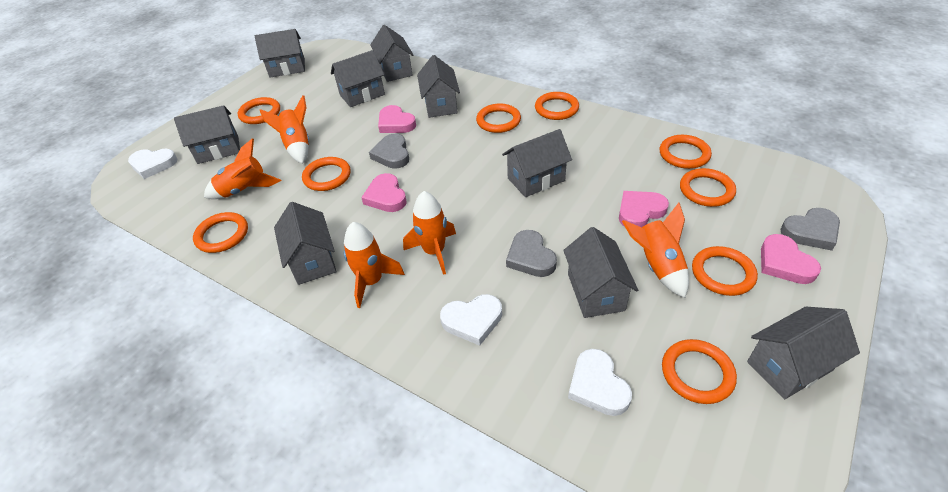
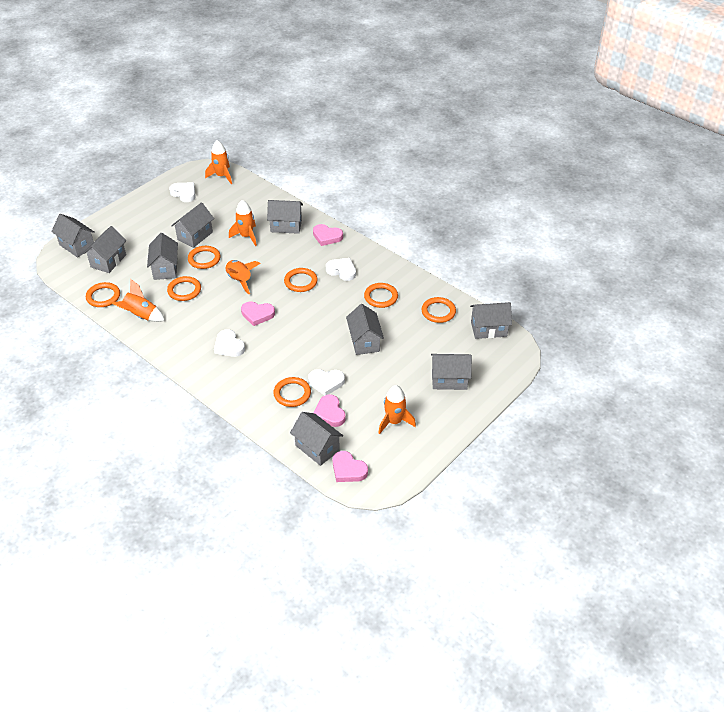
grey heart: 3 -> 0
orange ring: 9 -> 7
white heart: 3 -> 4

